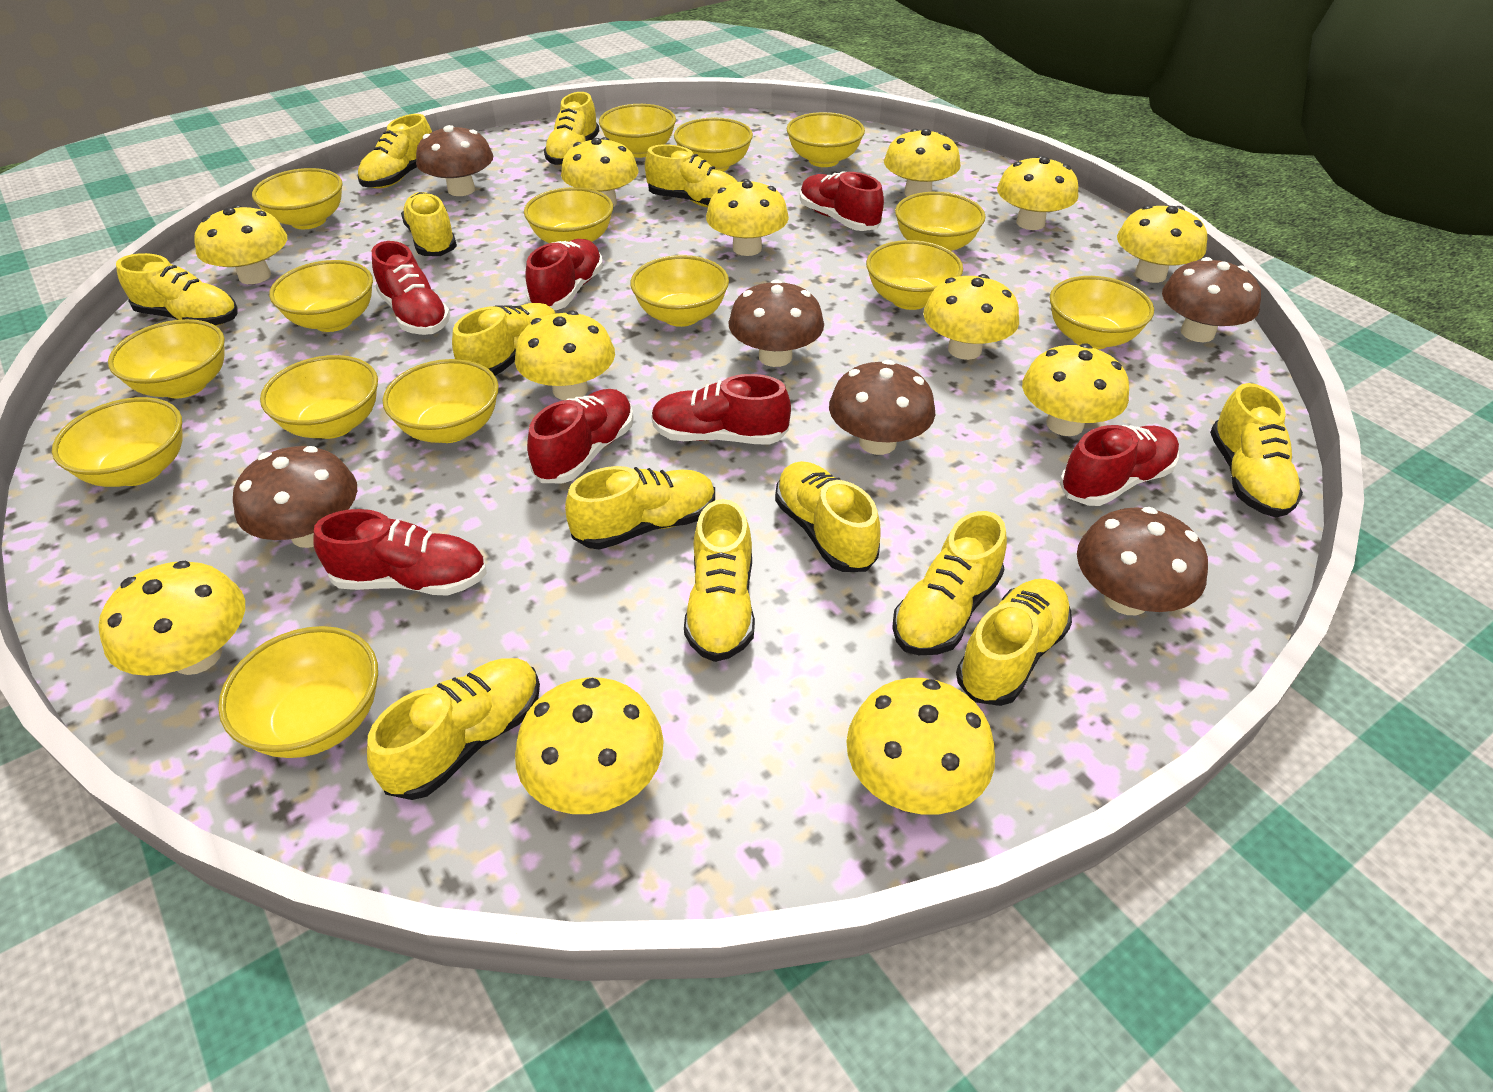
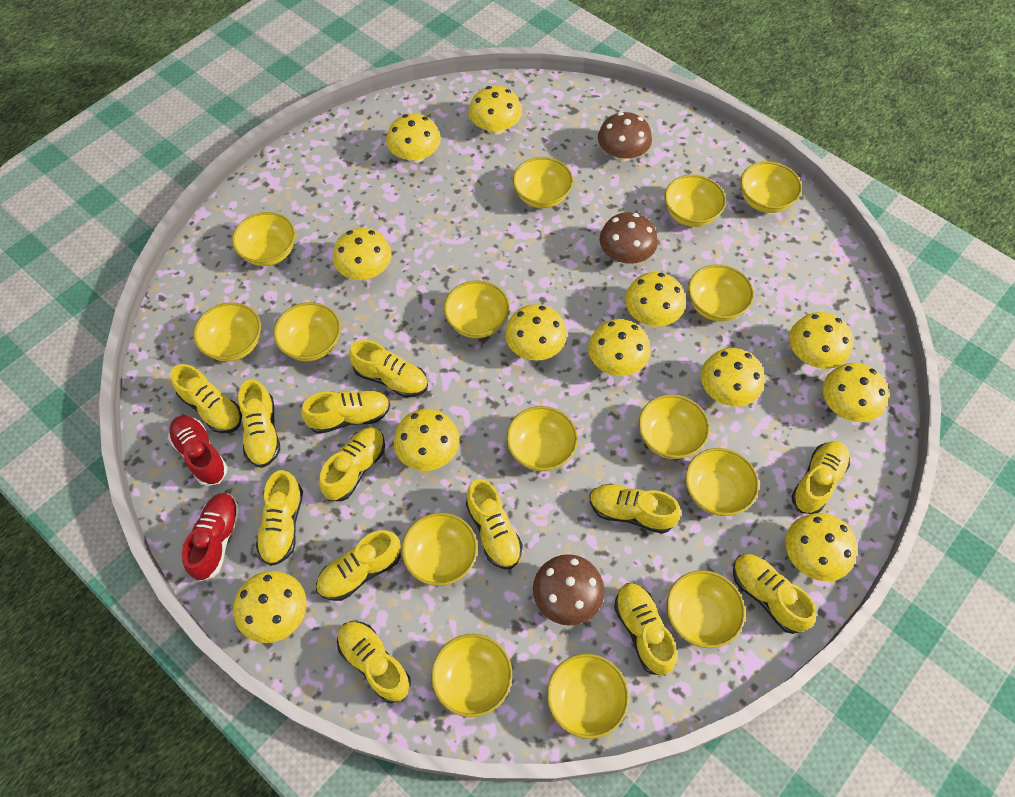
brown mushroom: 6 -> 3
red shoe: 7 -> 2

